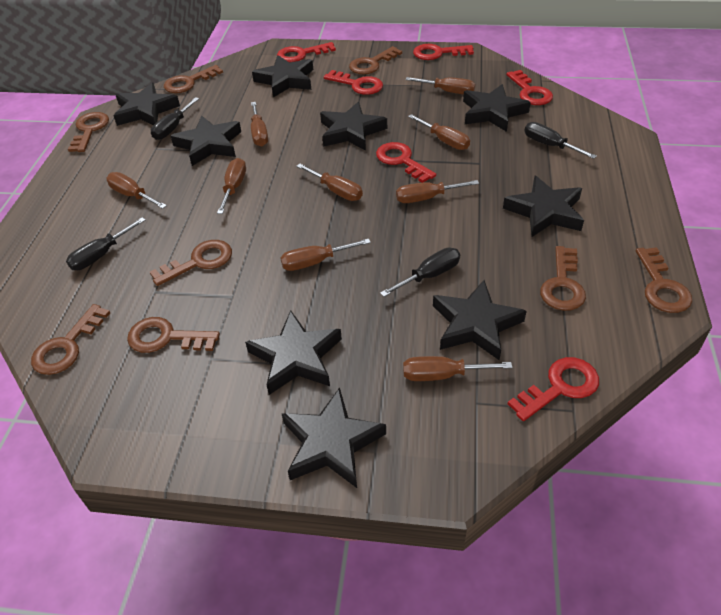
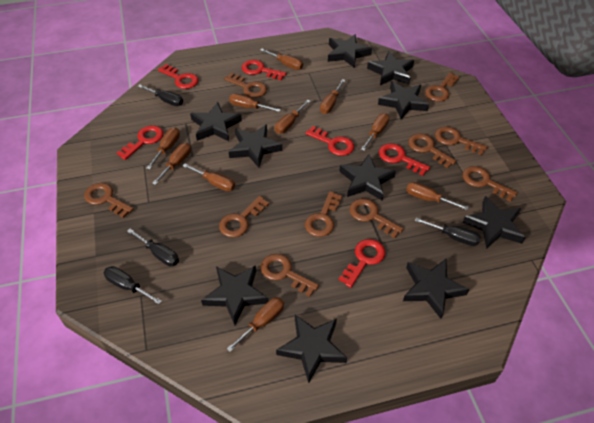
black star: 9 -> 10
brown key: 8 -> 10
brown screwdriver: 9 -> 10

